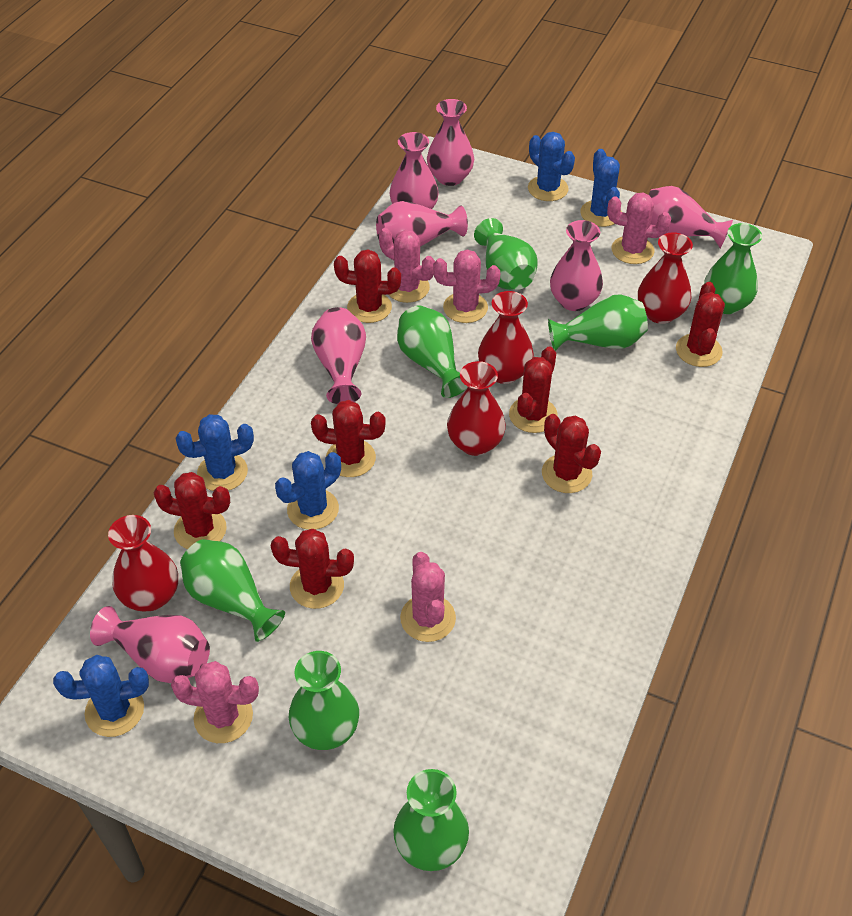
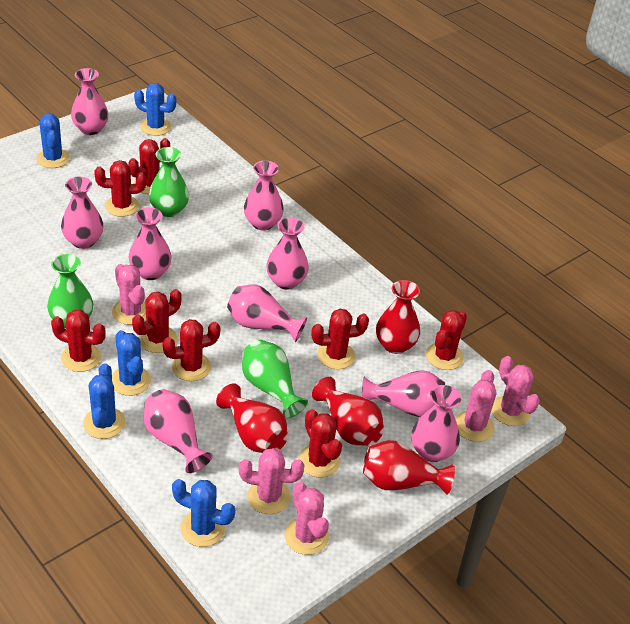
green vase: 7 -> 3
pink vase: 7 -> 9
red cactus: 7 -> 8

